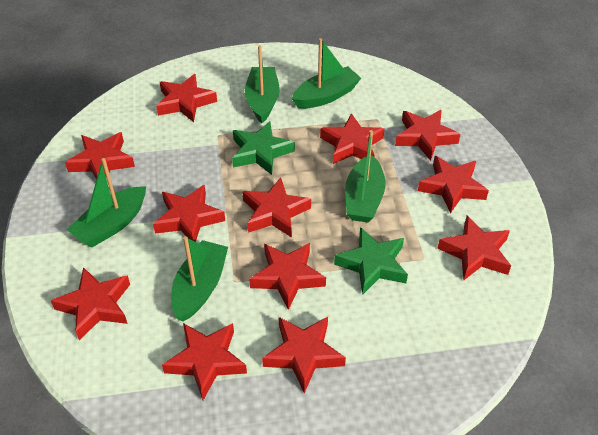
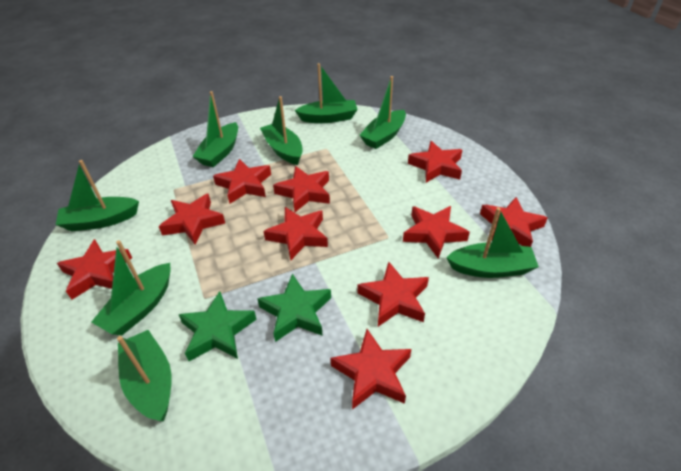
green boat: 5 -> 8
red star: 12 -> 10

